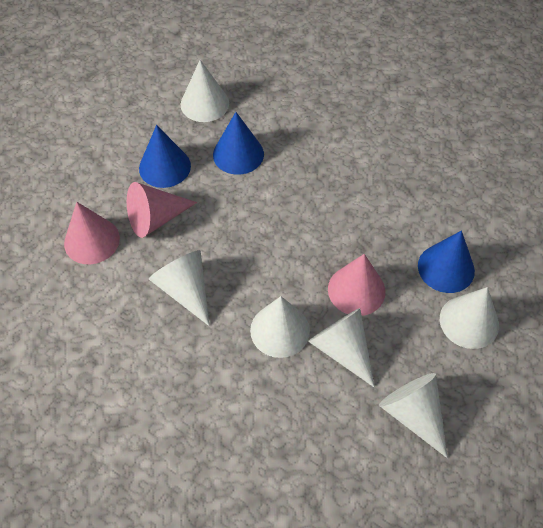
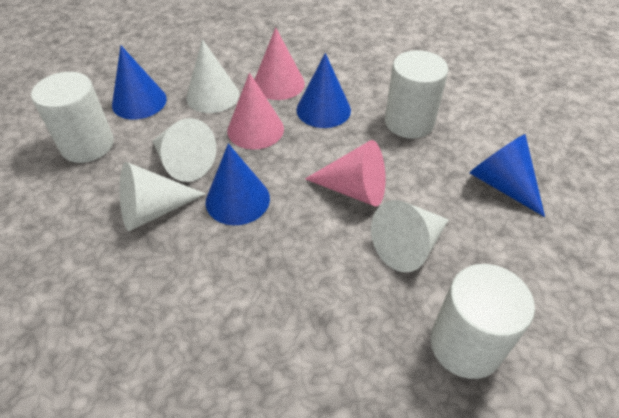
blue cone: 3 -> 4
white cone: 6 -> 4
white cylinder: 0 -> 3

